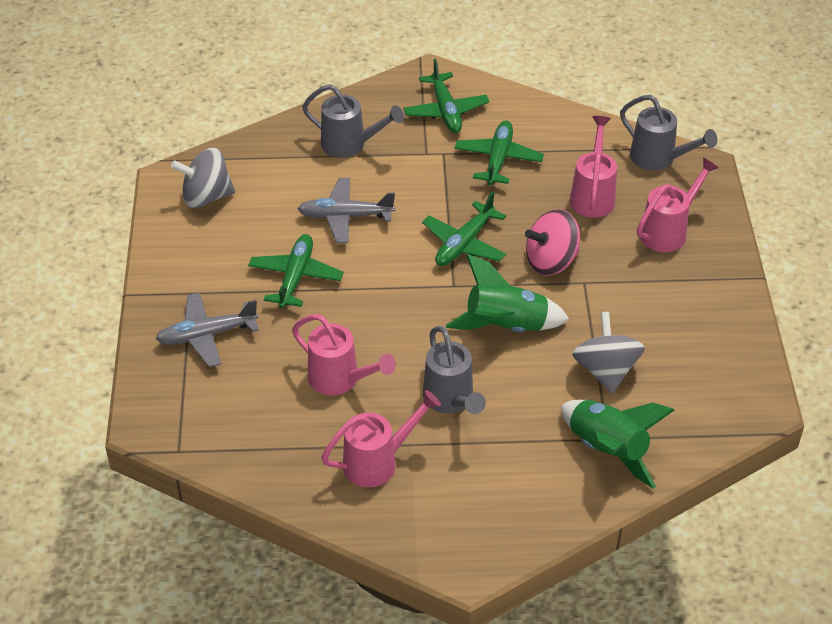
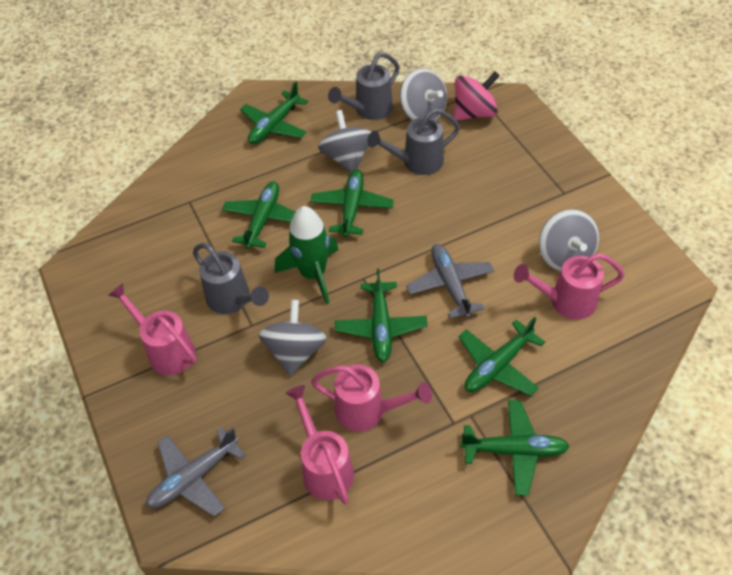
green plane: 4 -> 6
green rocket: 2 -> 1
grey spinning top: 2 -> 4

